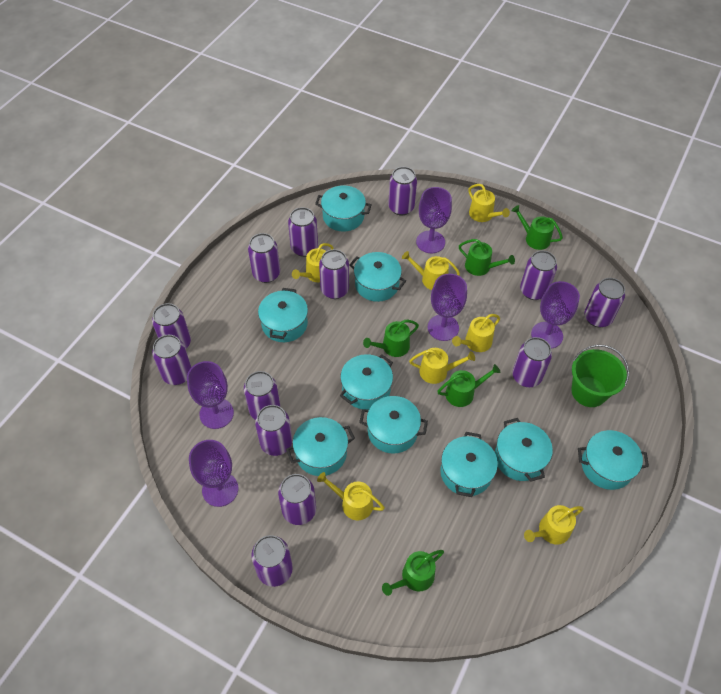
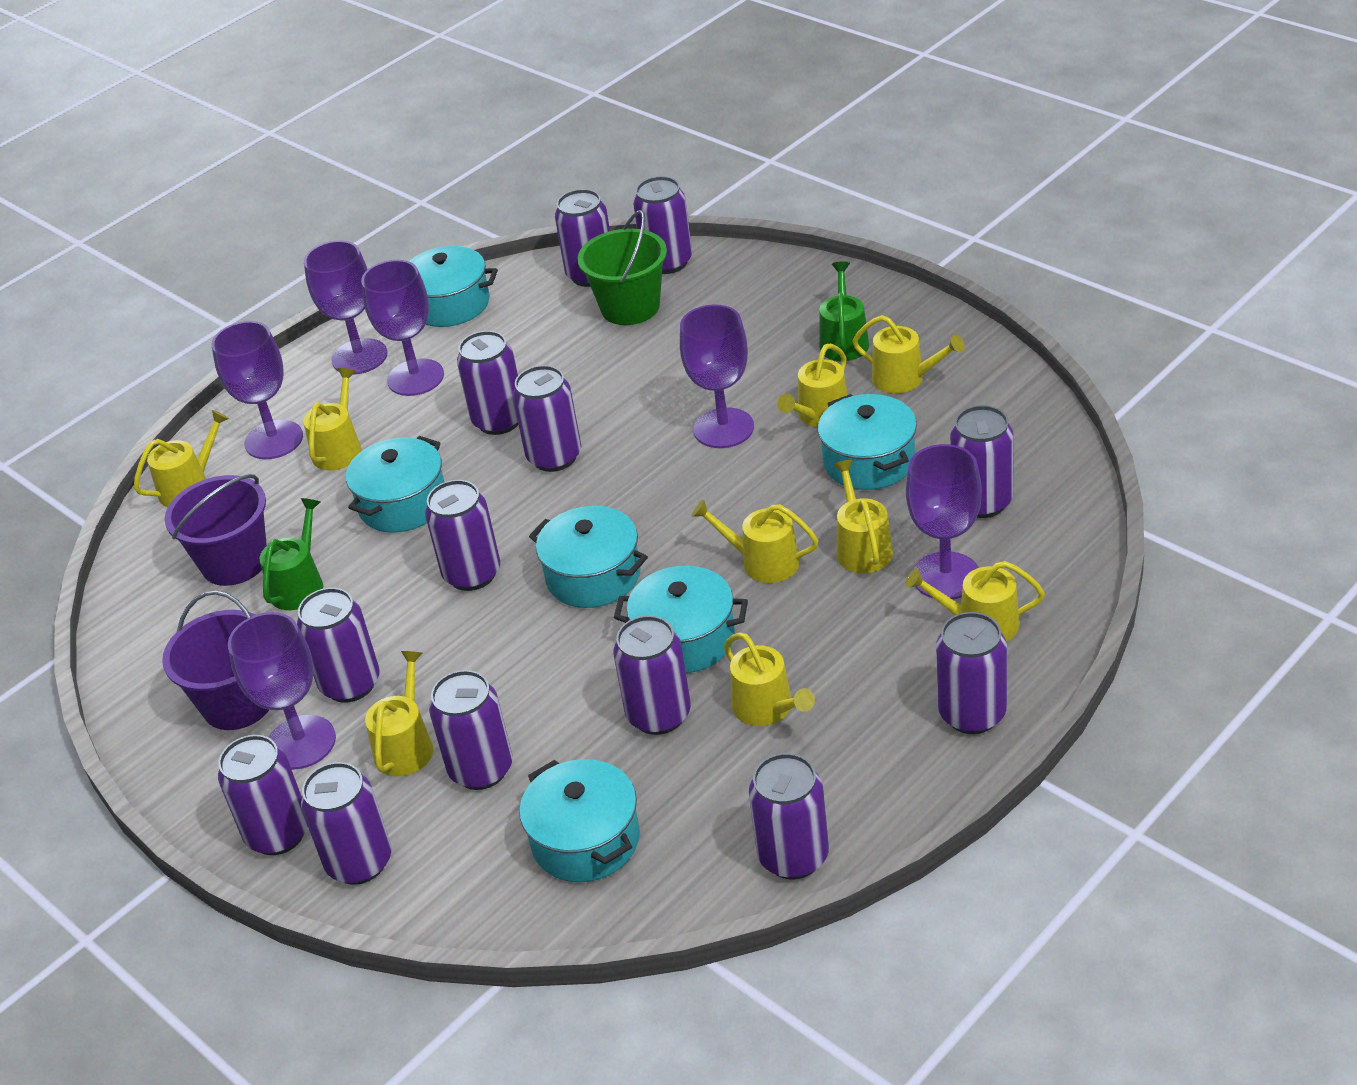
green watering can: 5 -> 2
purple bucket: 0 -> 2
purple goblet: 5 -> 6
turquoise pot: 9 -> 6
yellow watering can: 7 -> 9

